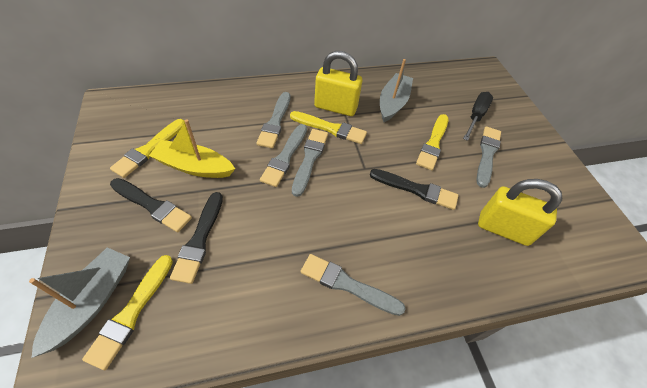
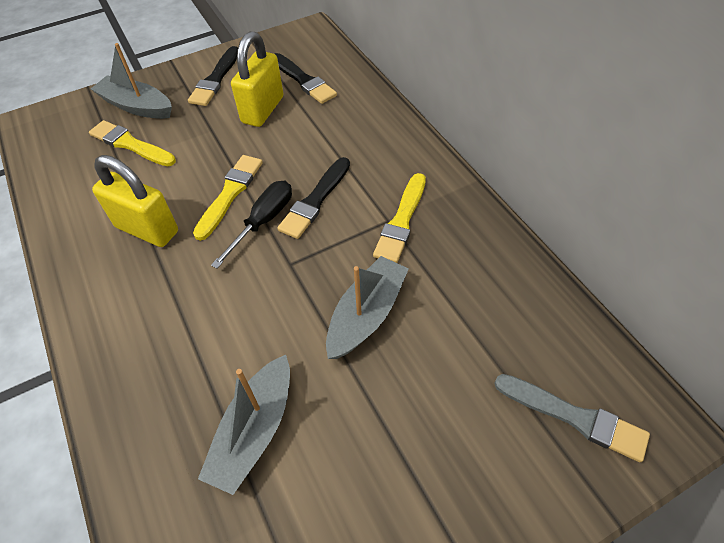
grey boat: 2 -> 3
grey brush: 5 -> 1
yellow boat: 1 -> 0
yellow brush: 4 -> 3

